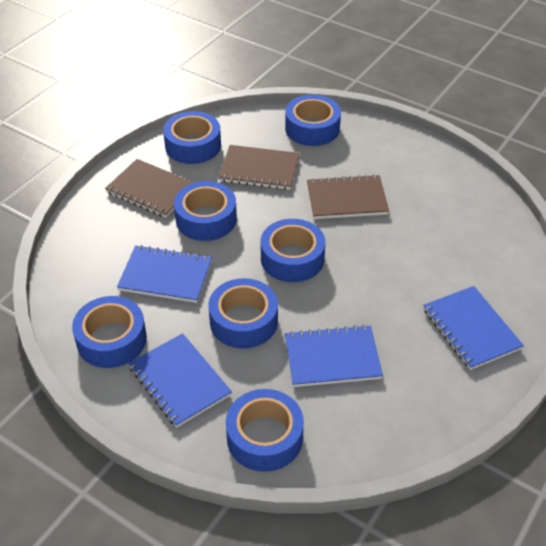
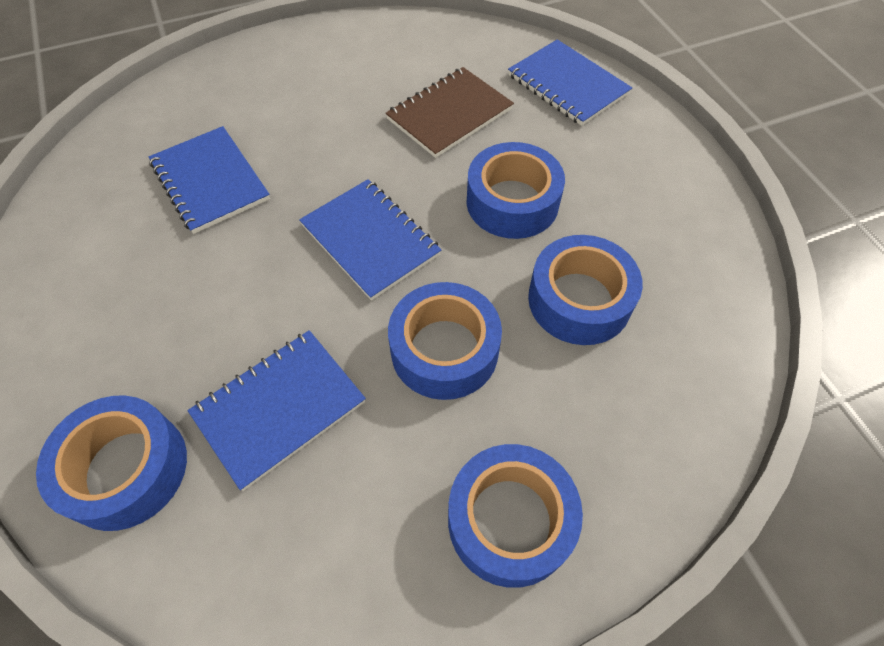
blue tape: 7 -> 5
brown notebook: 3 -> 1

